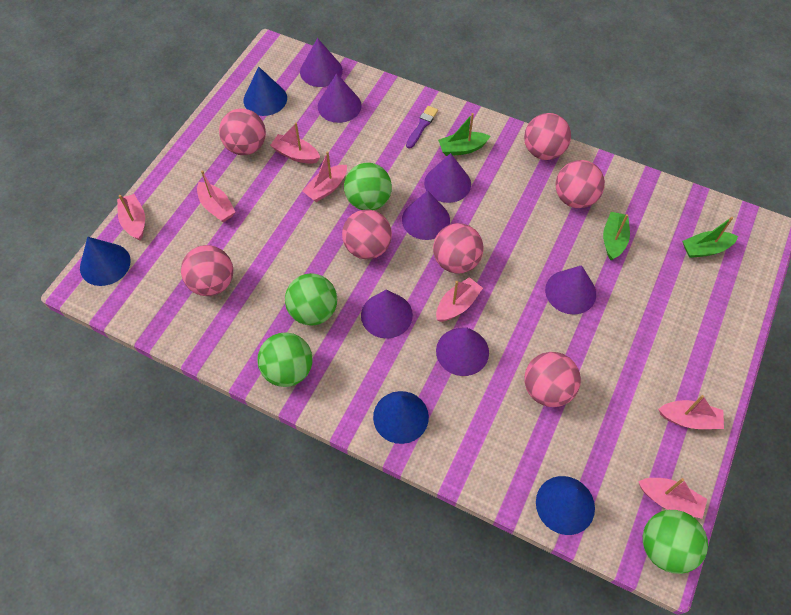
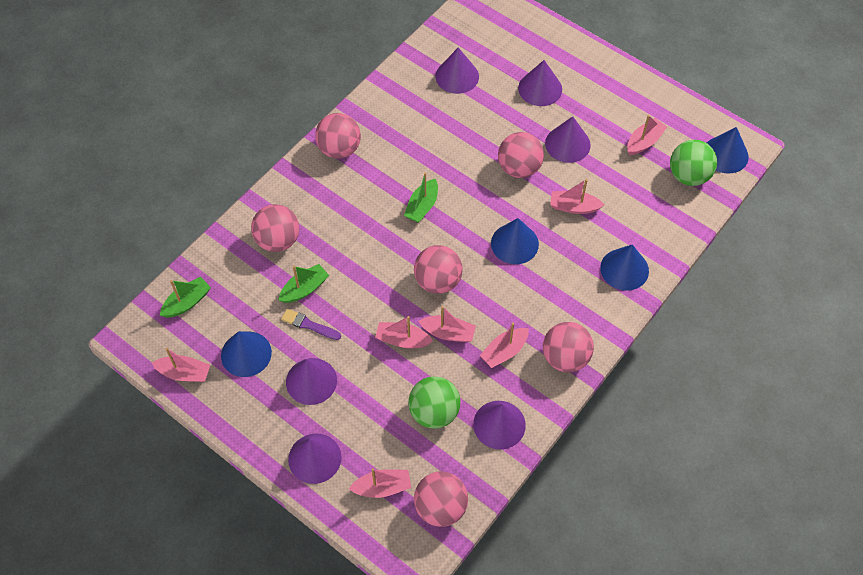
green ball: 4 -> 2
pink ball: 7 -> 6
purple cone: 7 -> 6

